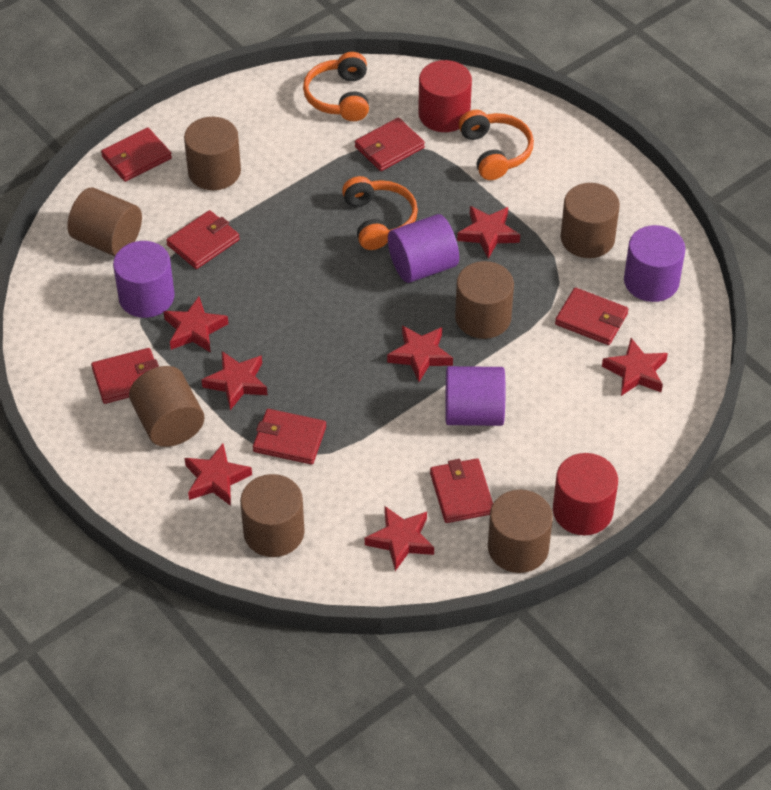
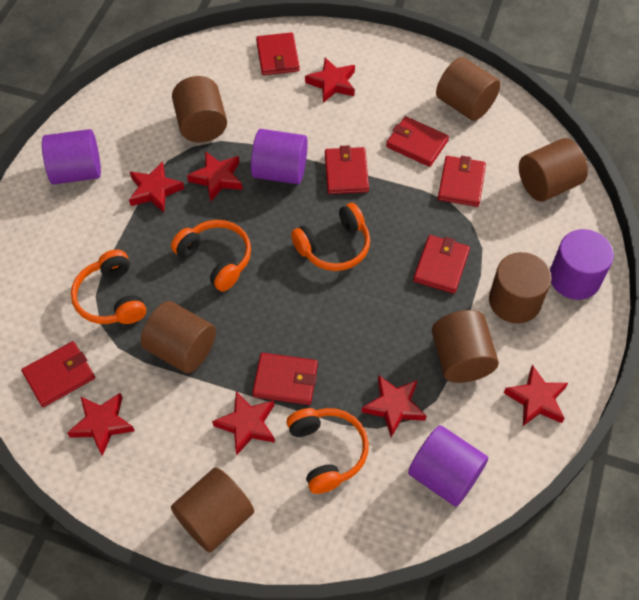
orange headphones: 3 -> 4
red cylinder: 2 -> 0

